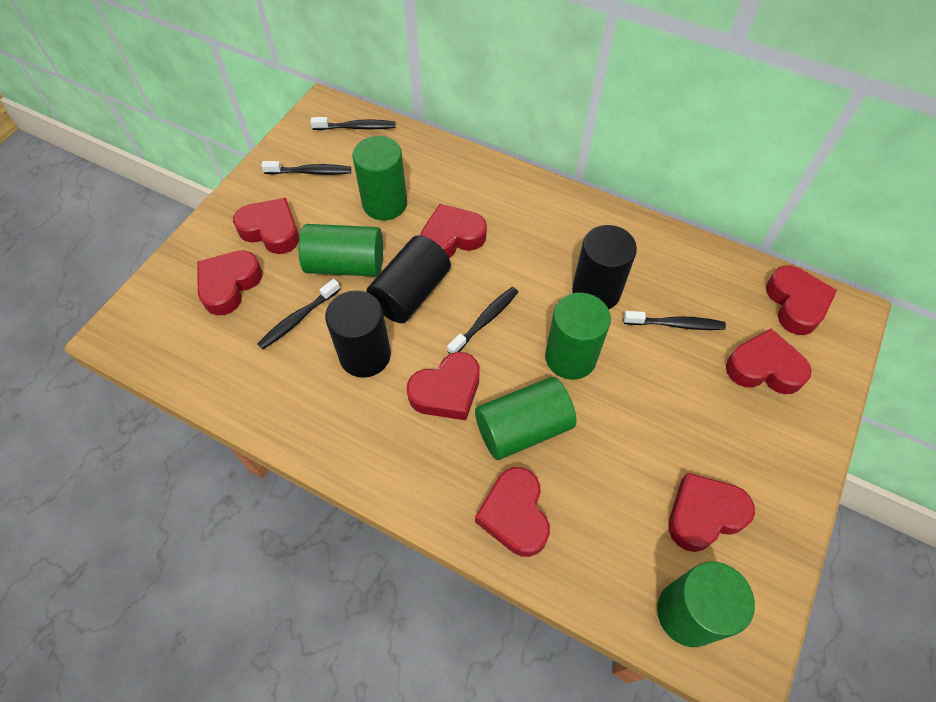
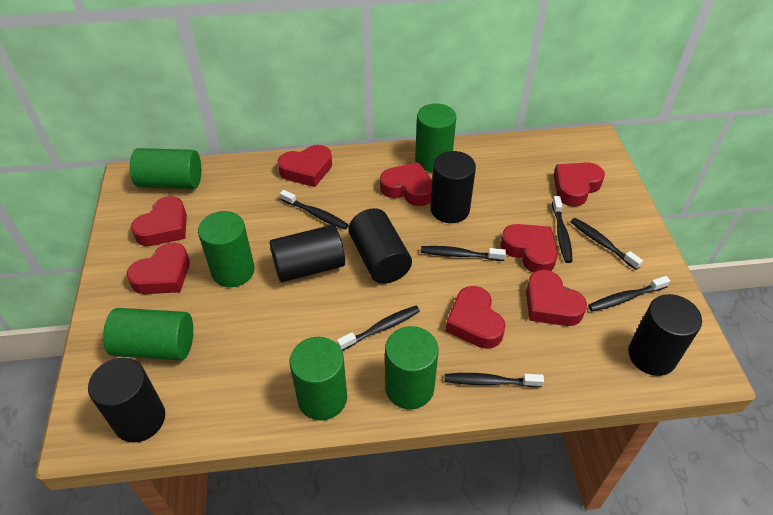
black cylinder: 3 -> 5
black toothbrush: 5 -> 7
green cylinder: 5 -> 6

